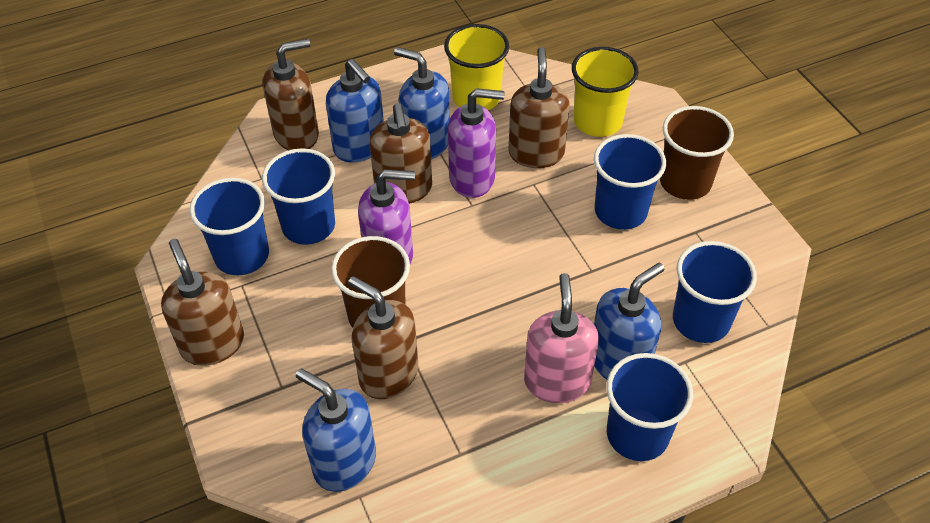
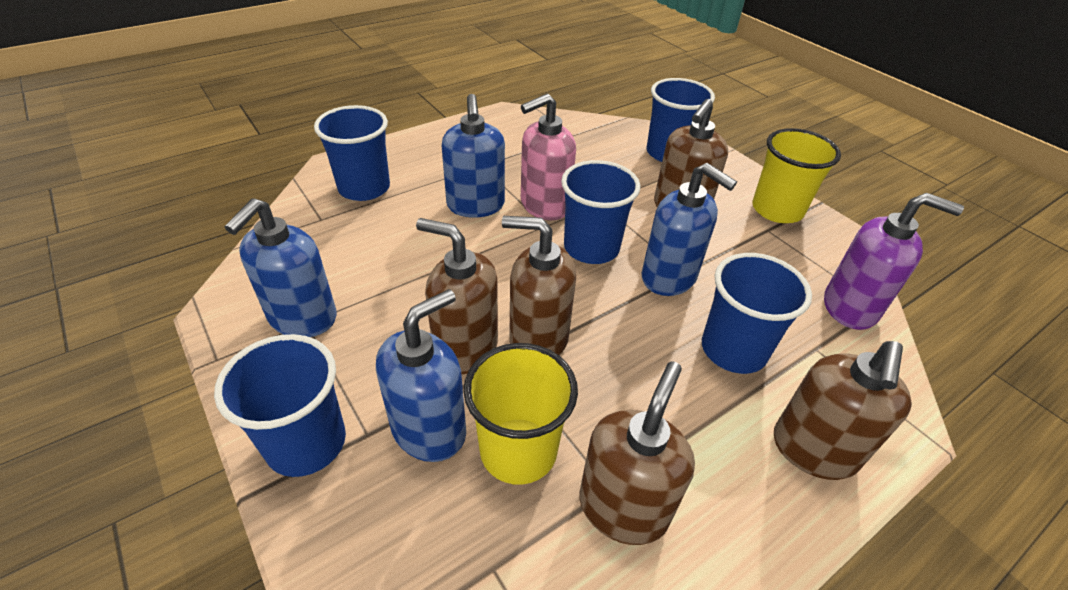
brown cup: 2 -> 0
purple soap dispenser: 2 -> 1

